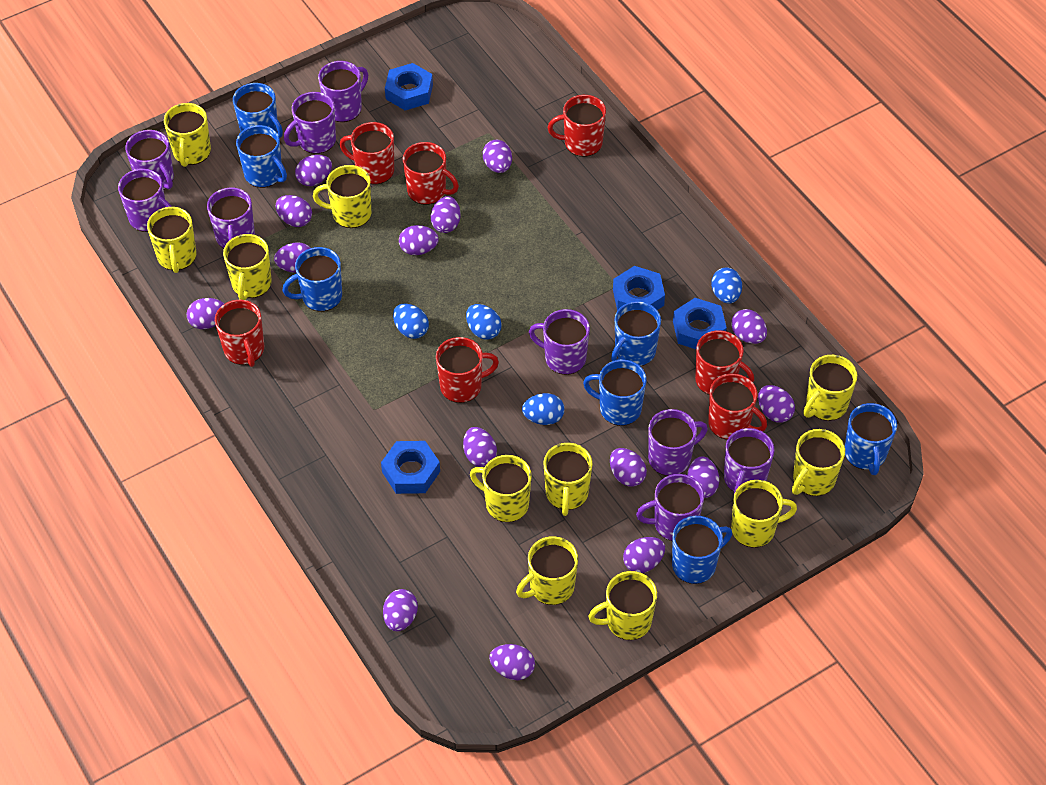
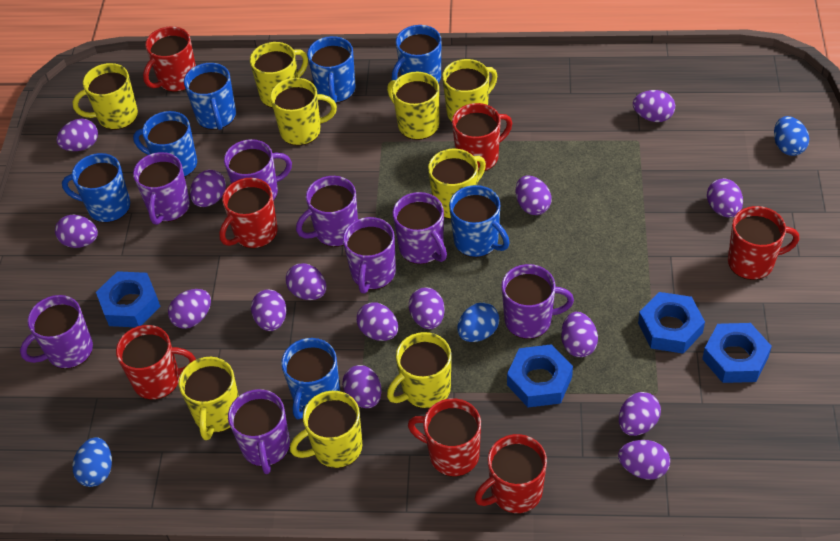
blue egg: 4 -> 3
purple mug: 9 -> 8
yellow mug: 11 -> 9

